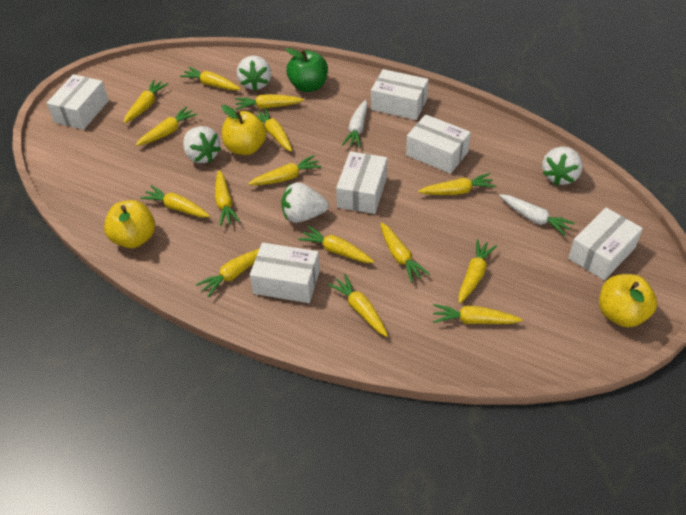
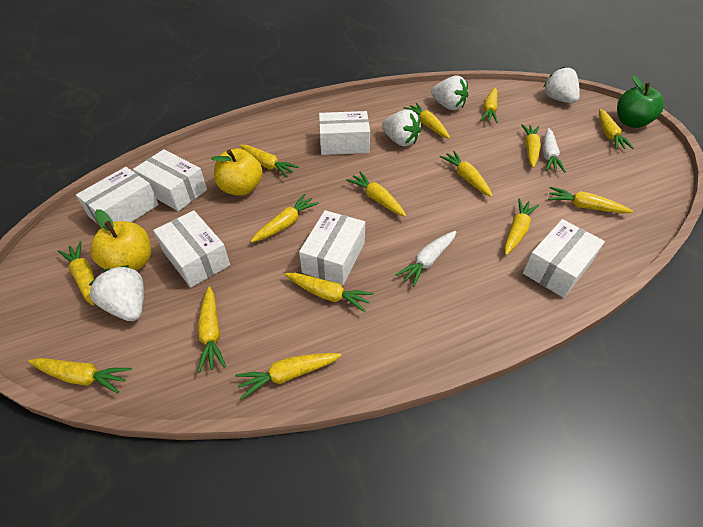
yellow apple: 3 -> 2

